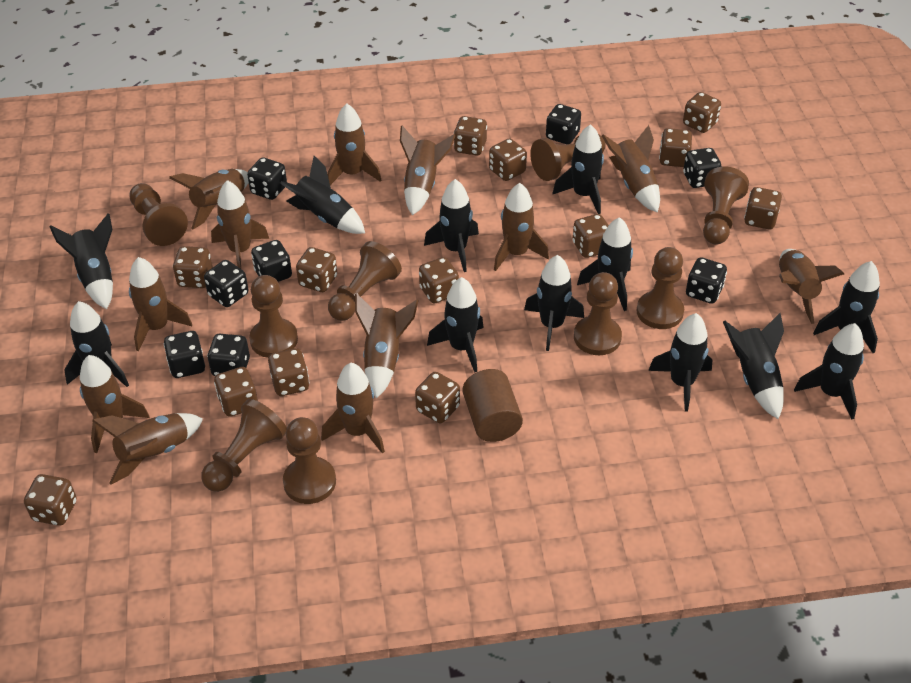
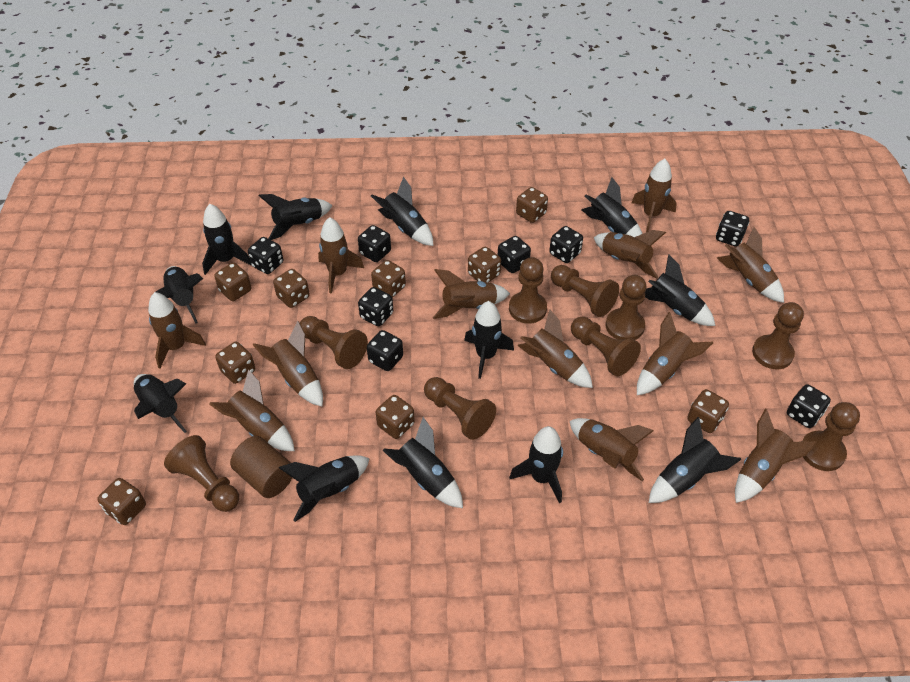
brown dice: 13 -> 9

